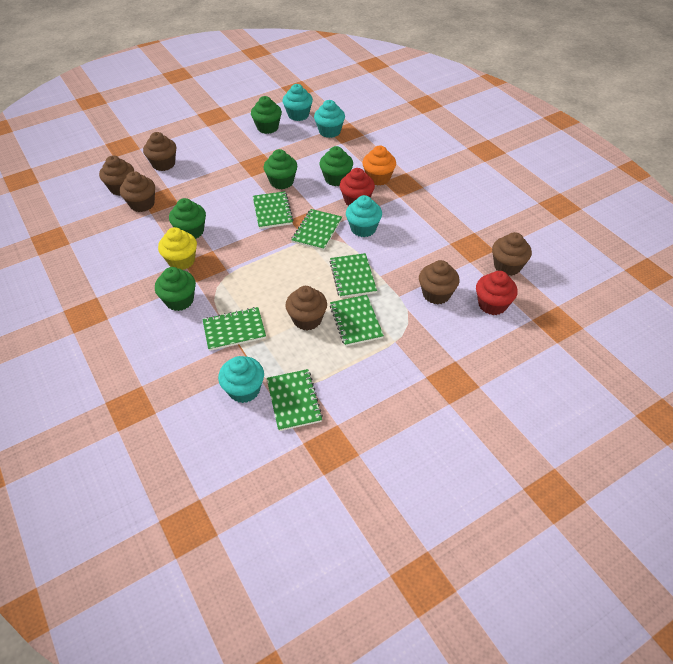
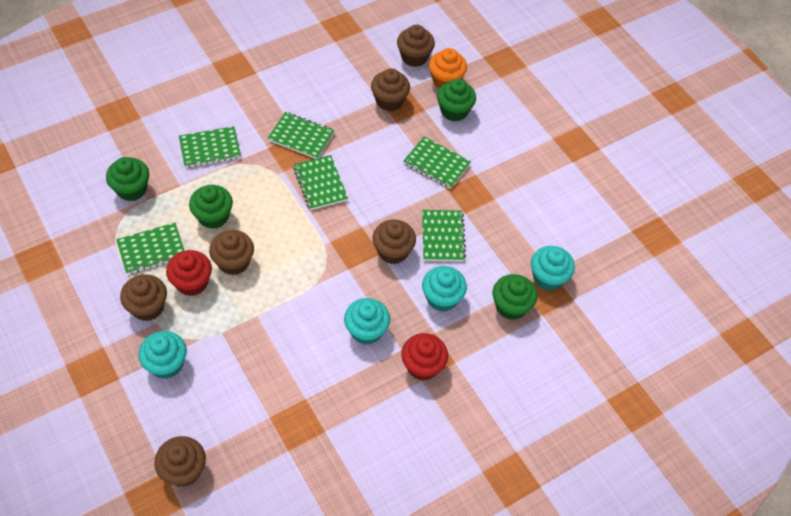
green cupcake: 5 -> 4
yellow cupcake: 1 -> 0

